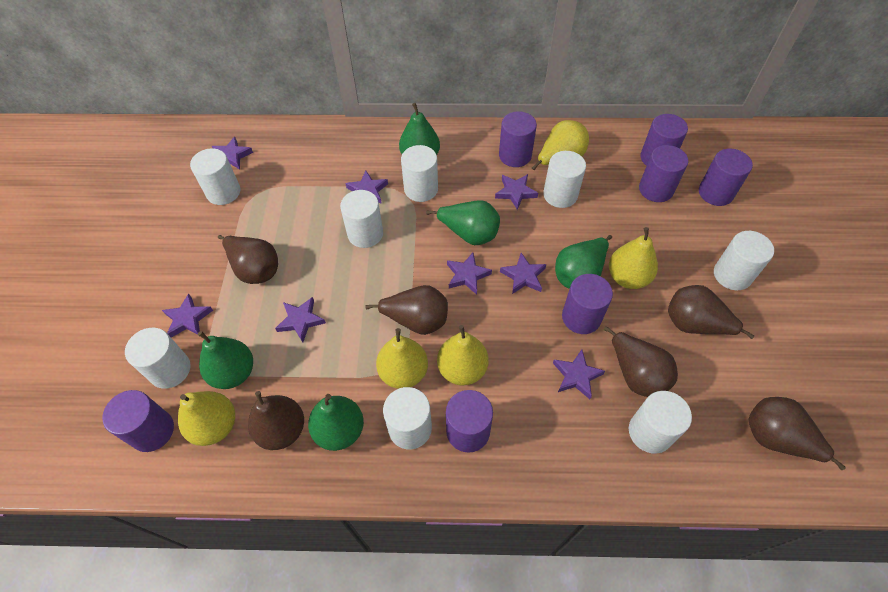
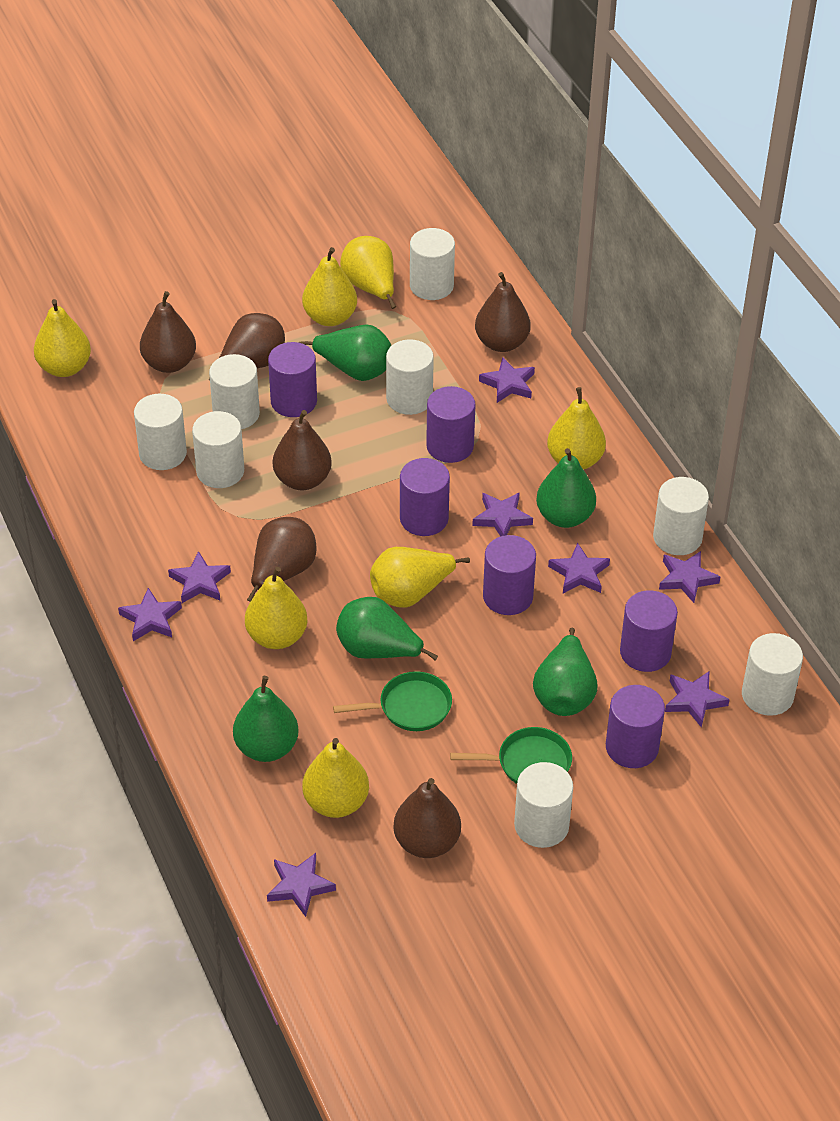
green pan: 0 -> 2
purple cylinder: 7 -> 6
yellow pear: 5 -> 7

